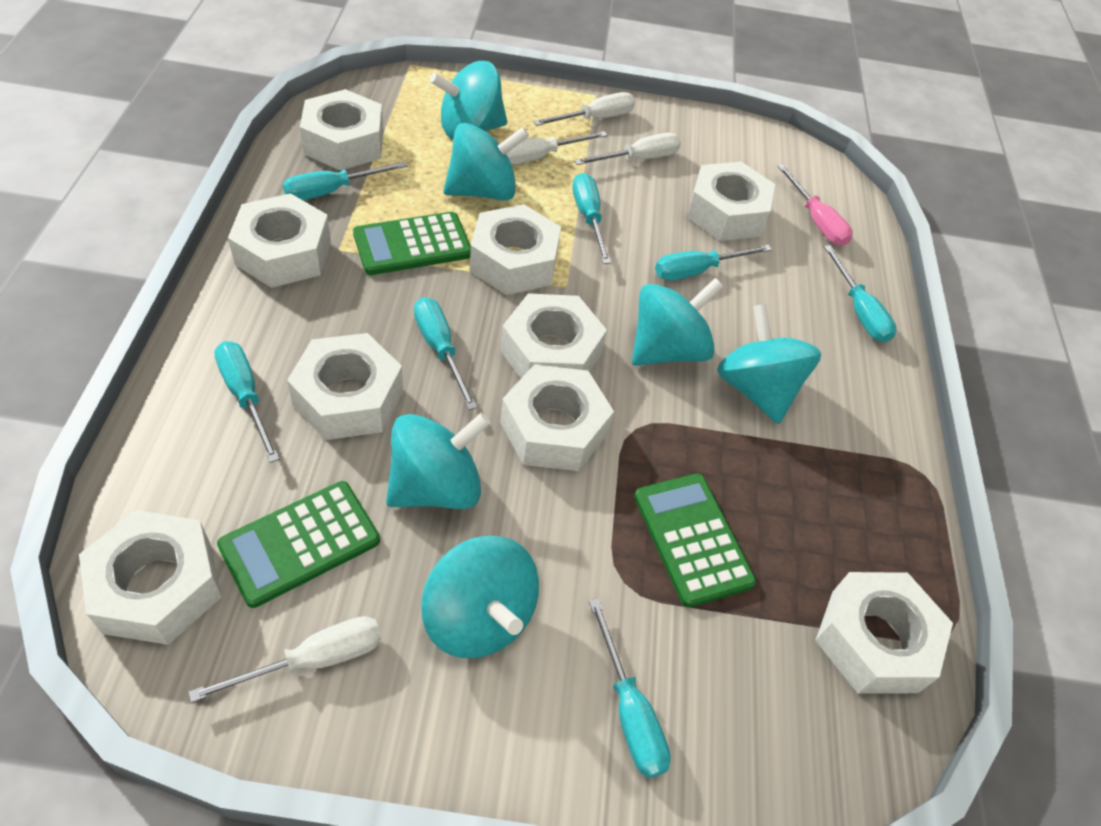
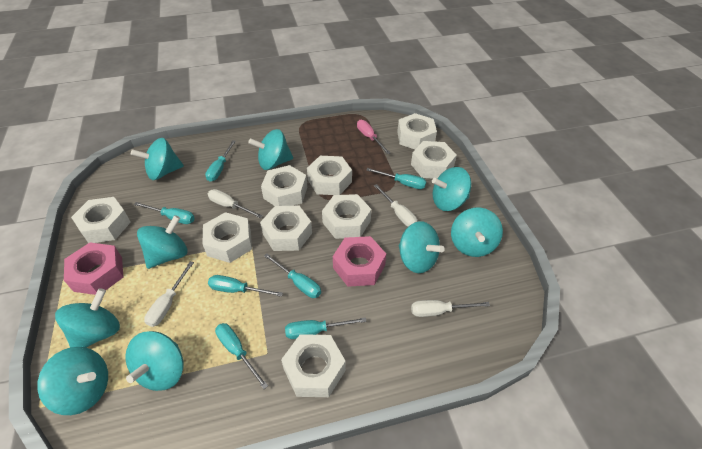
green calculator: 3 -> 0
pink nut: 0 -> 2
turquoise spinning top: 6 -> 9

